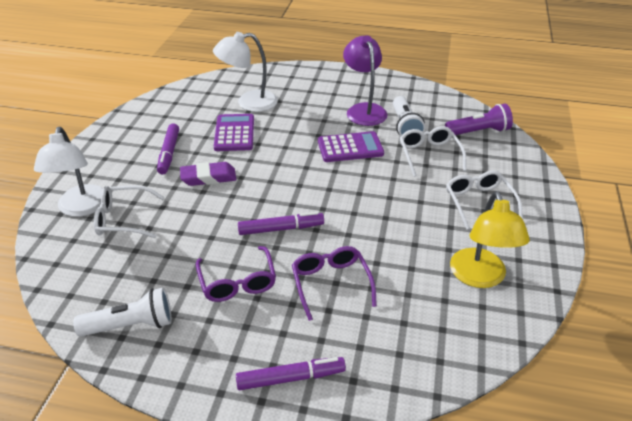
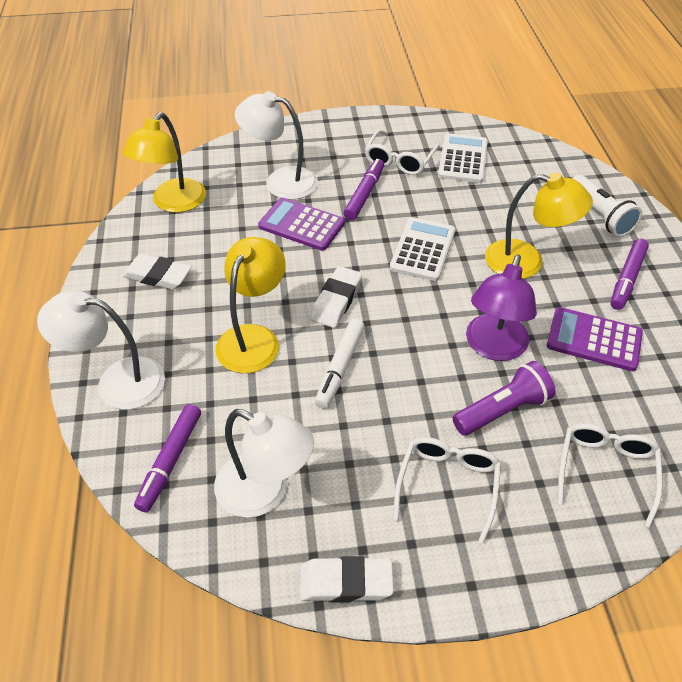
purple eraser: 1 -> 0
purple glasses: 2 -> 0
white calculator: 0 -> 2
white eraser: 0 -> 3
white flashlight: 2 -> 1
white lamp: 2 -> 3
white marker: 0 -> 1
yellow lamp: 1 -> 3

